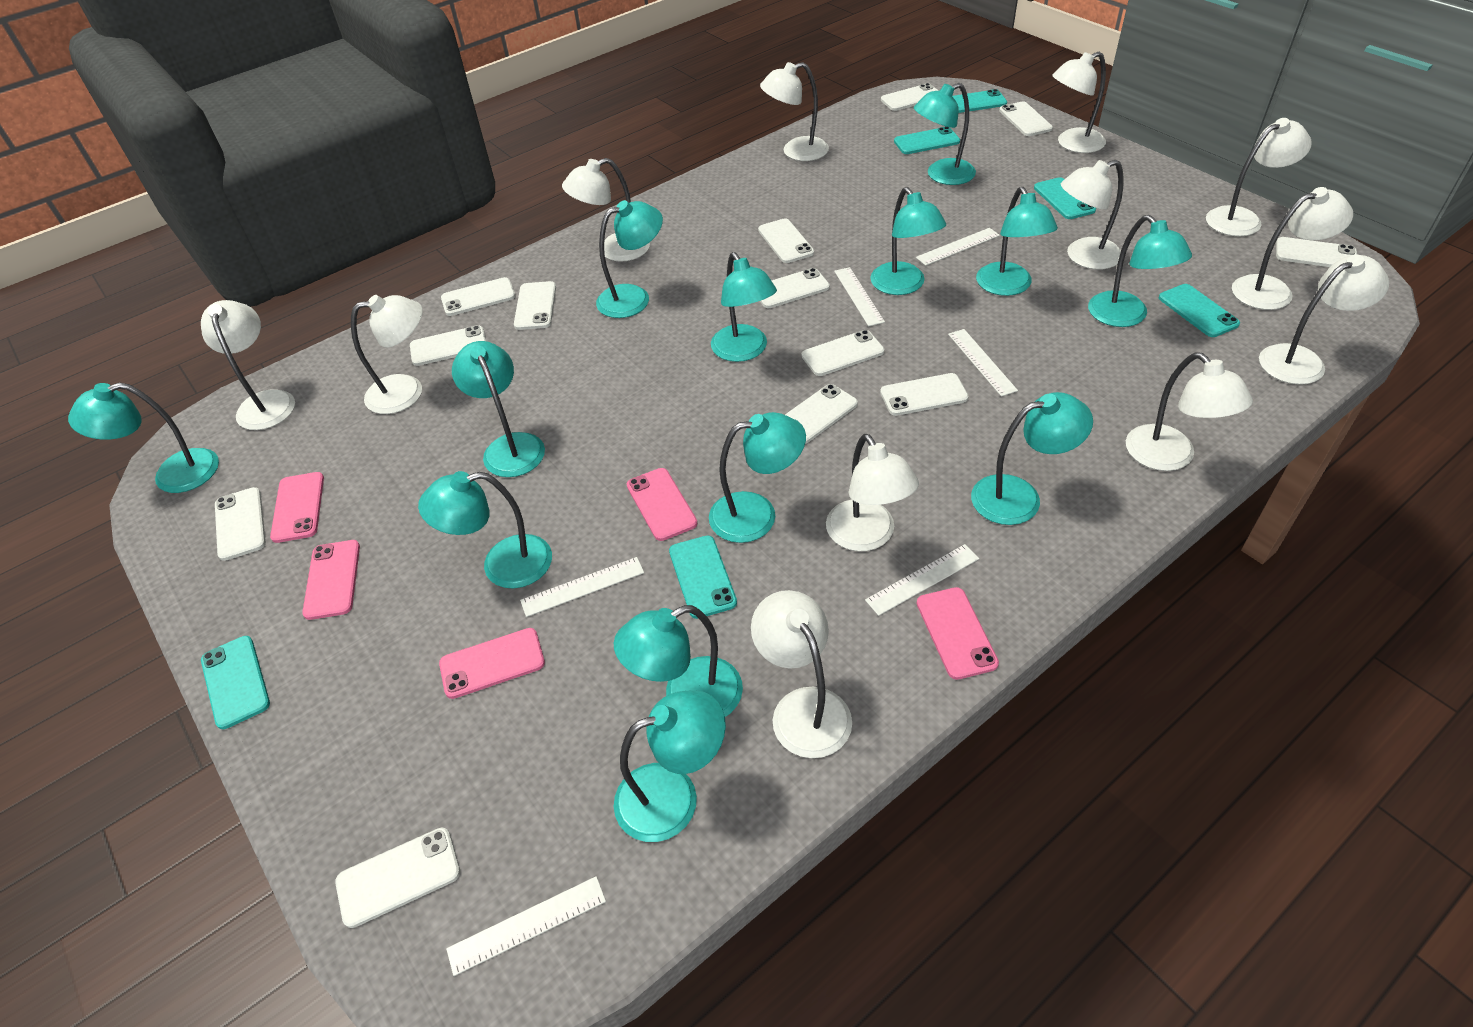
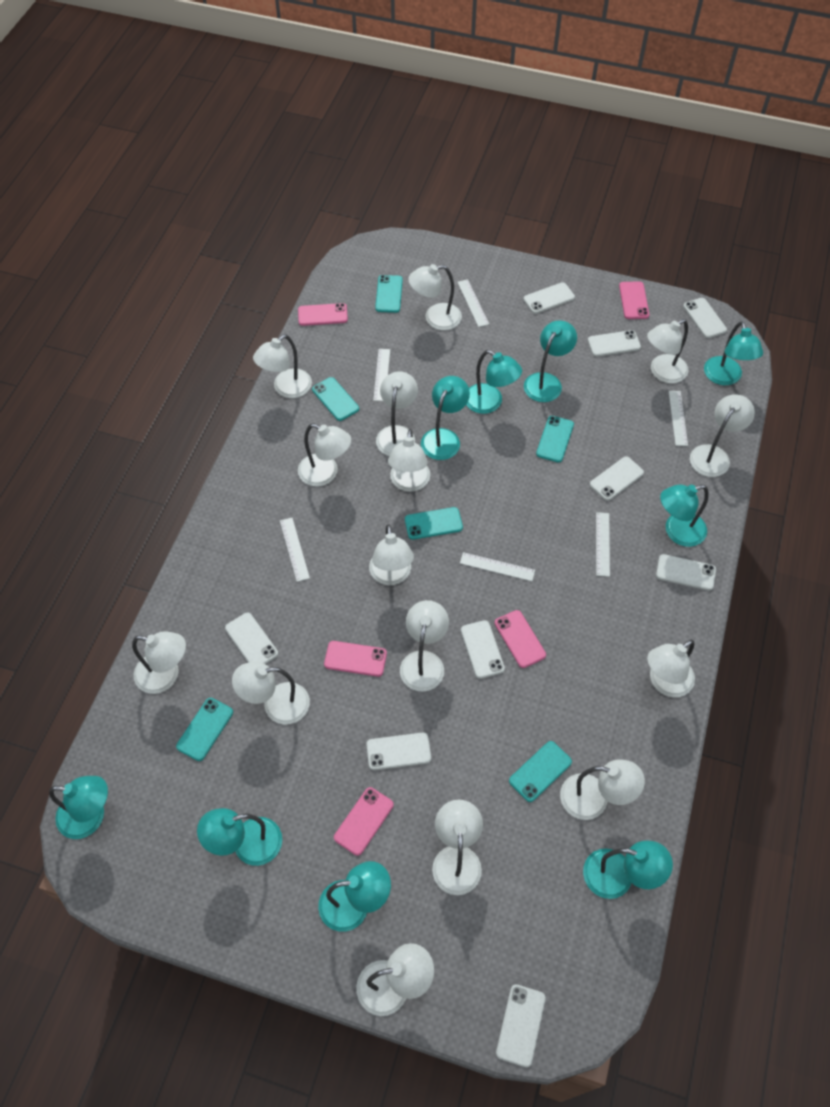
turquoise lamp: 13 -> 9
white lamp: 12 -> 15
white phone: 13 -> 9

